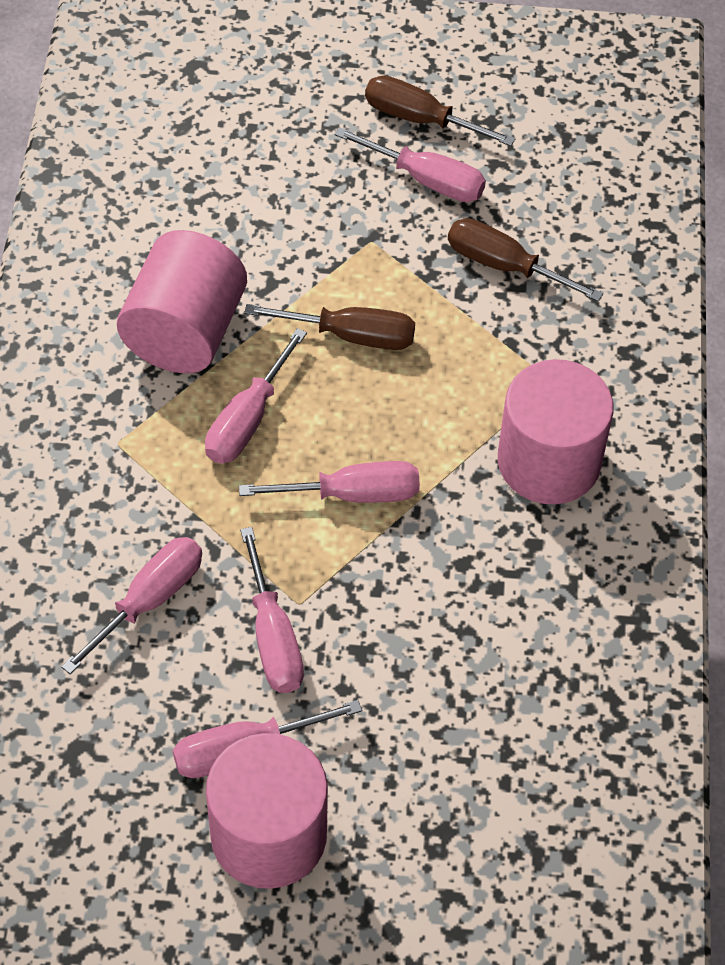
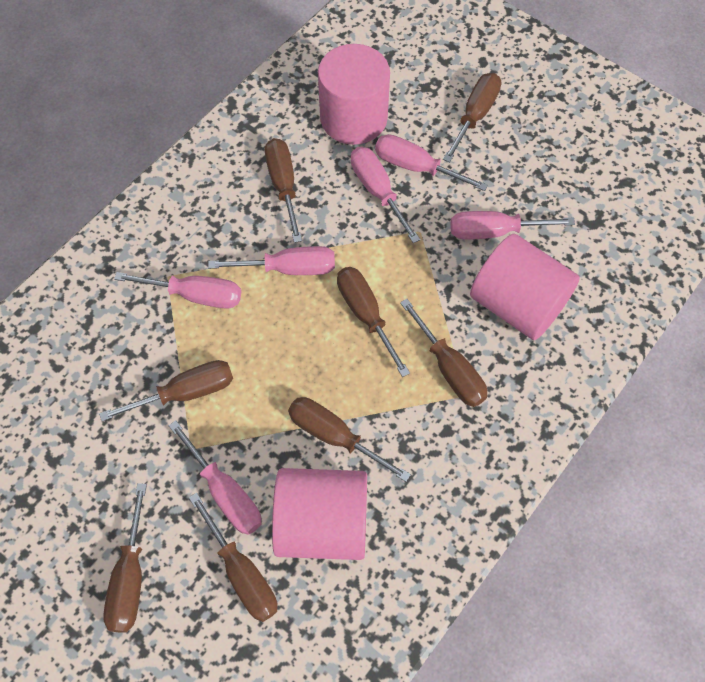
brown screwdriver: 3 -> 8

